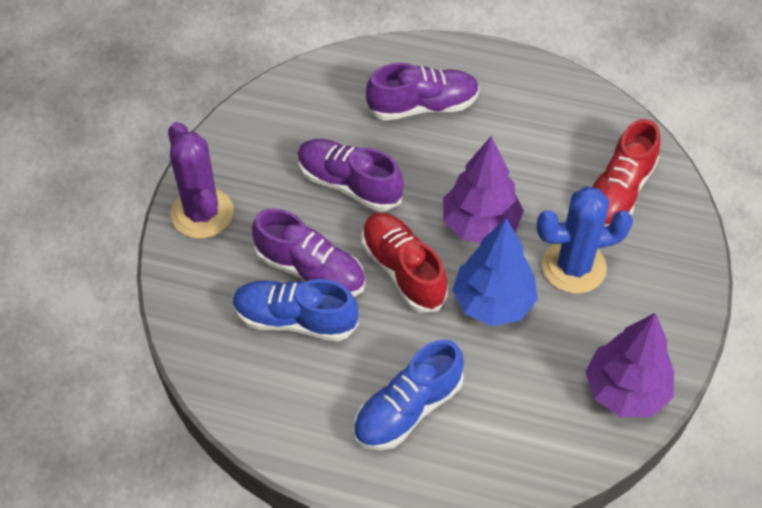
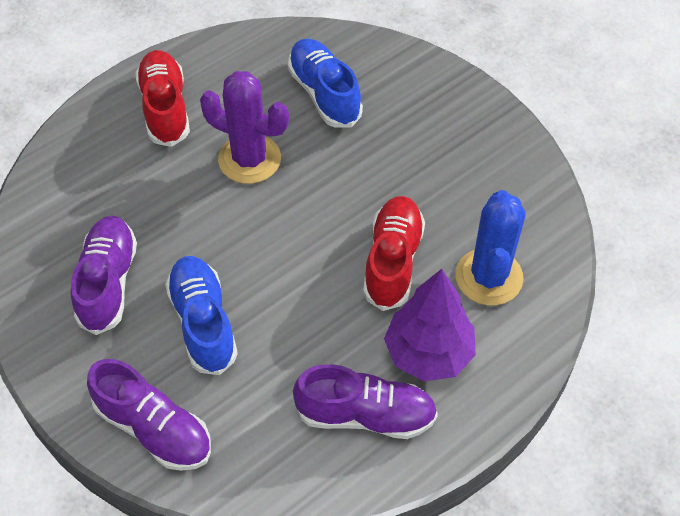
blue tree: 1 -> 0
purple tree: 2 -> 1

